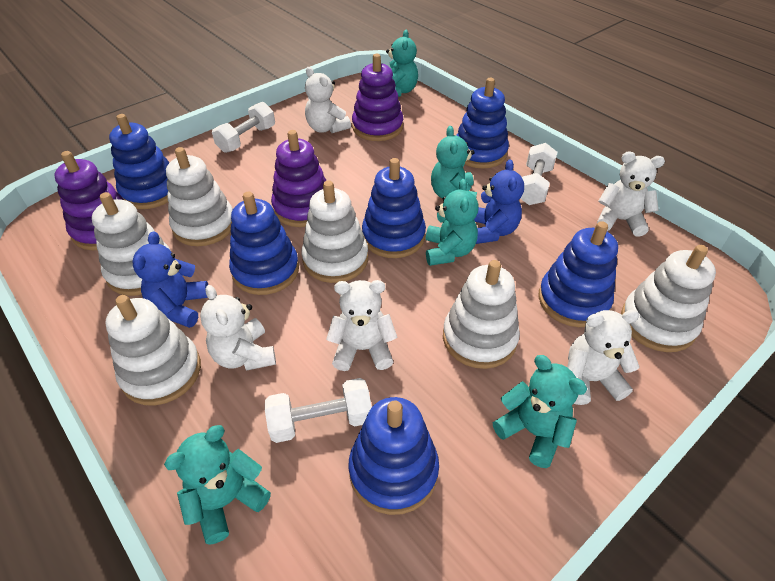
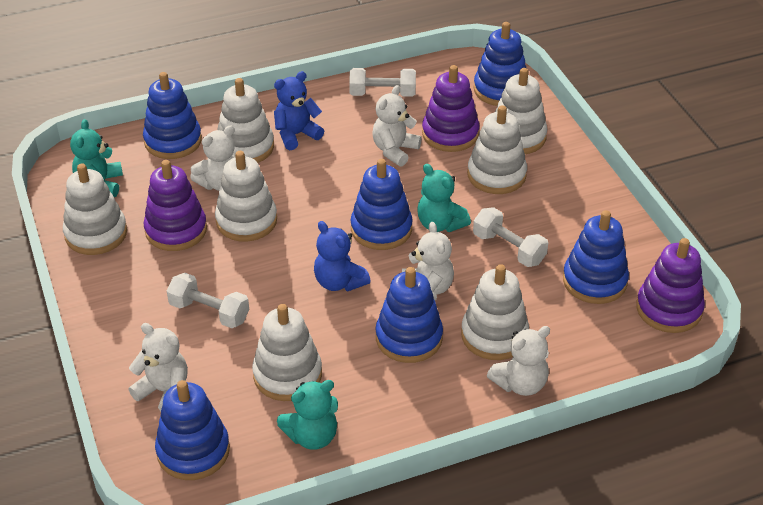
turquoise teddy bear: 5 -> 3
white stacking toy: 6 -> 7

